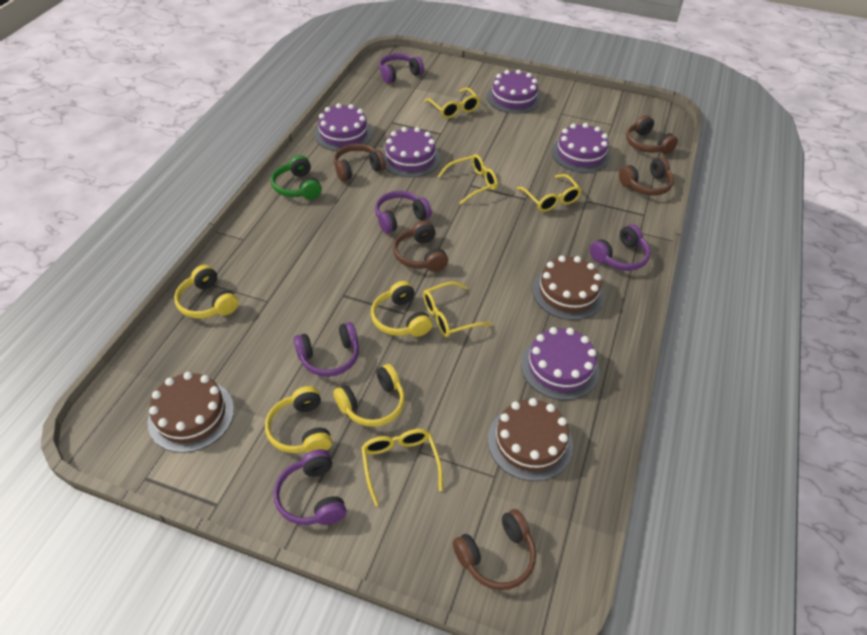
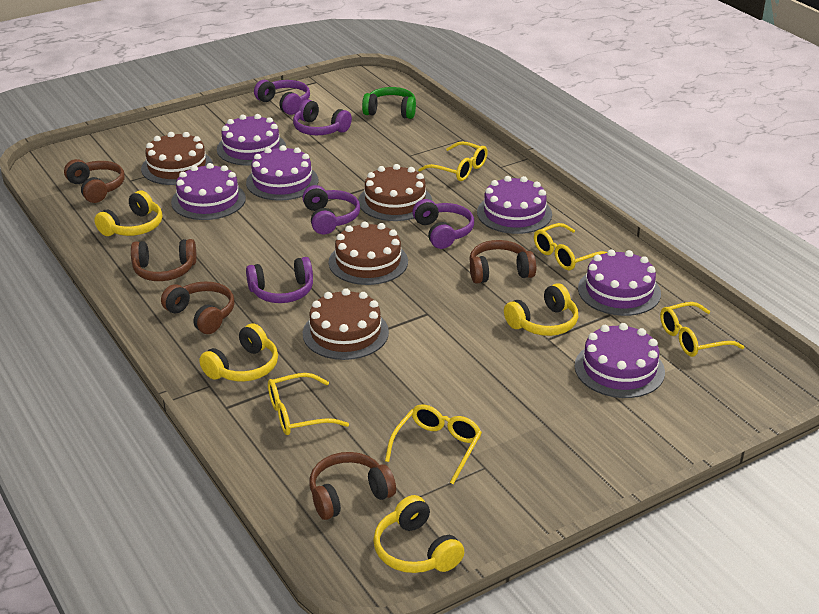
brown cake: 3 -> 4
purple cake: 5 -> 6

